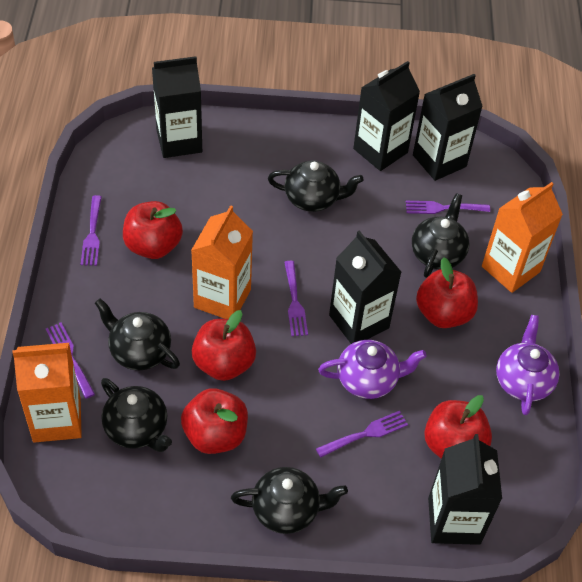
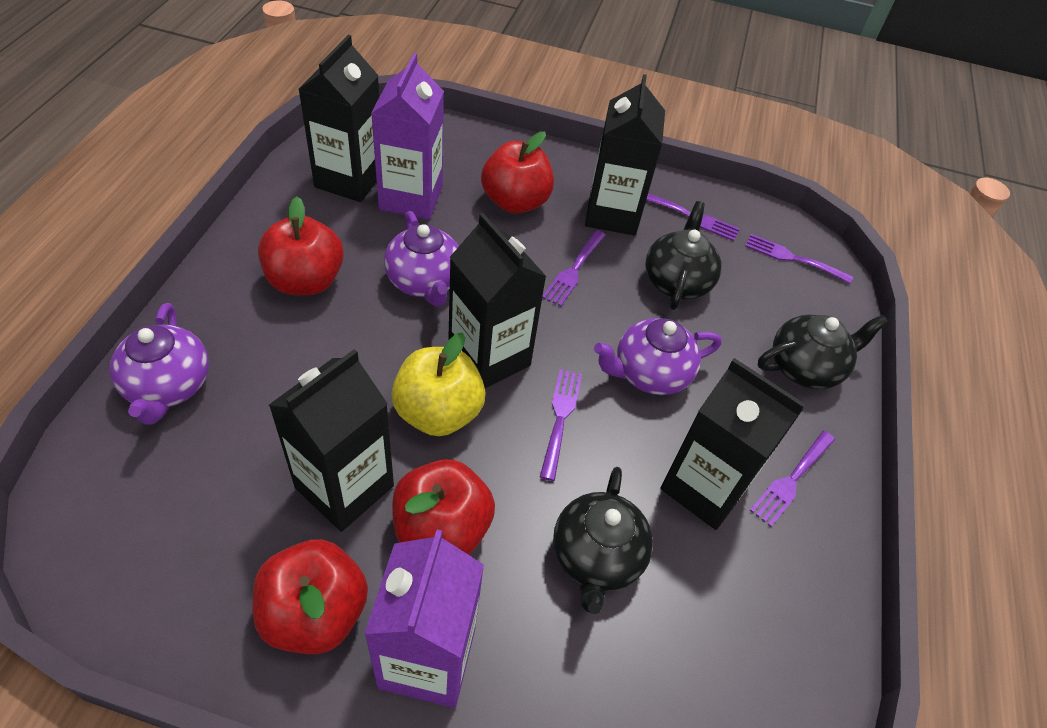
black teapot: 5 -> 3
orange carton: 3 -> 0
purple carton: 0 -> 2
purple teapot: 2 -> 3
red apple: 5 -> 4
yellow apple: 0 -> 1

